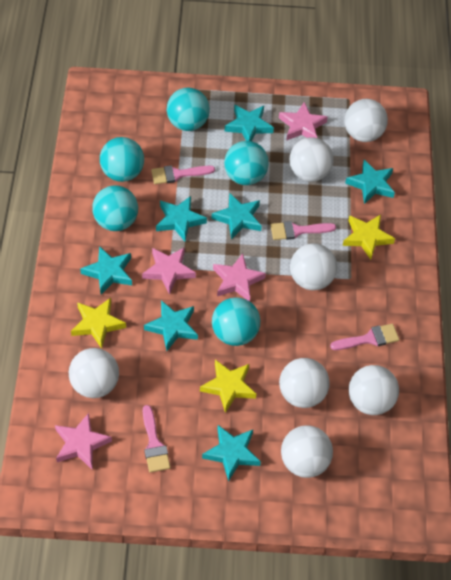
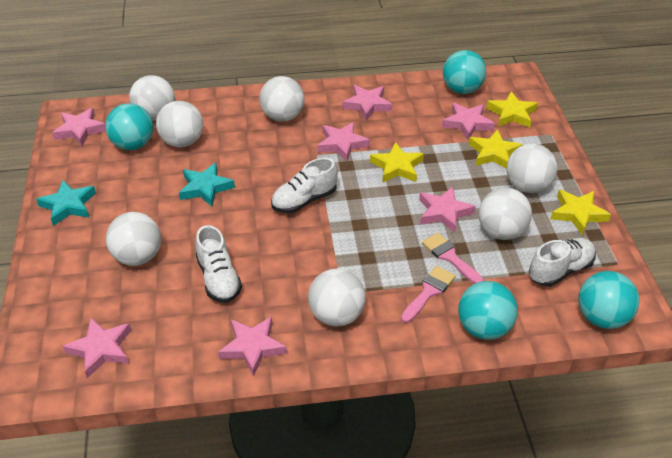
pink brush: 4 -> 2
pink star: 4 -> 7
turquoise ball: 5 -> 4
turquoise star: 7 -> 2
white shoe: 0 -> 3
yellow star: 3 -> 4

